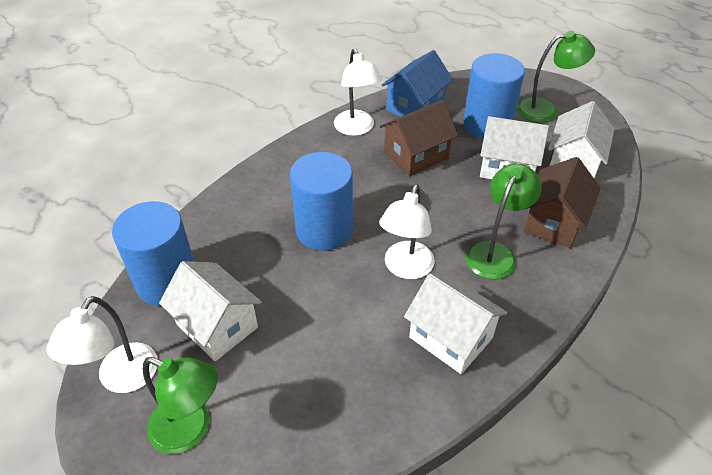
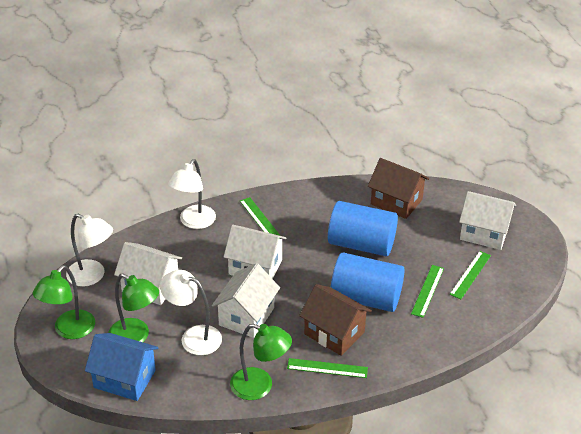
blue cylinder: 3 -> 2
green ruler: 0 -> 4

